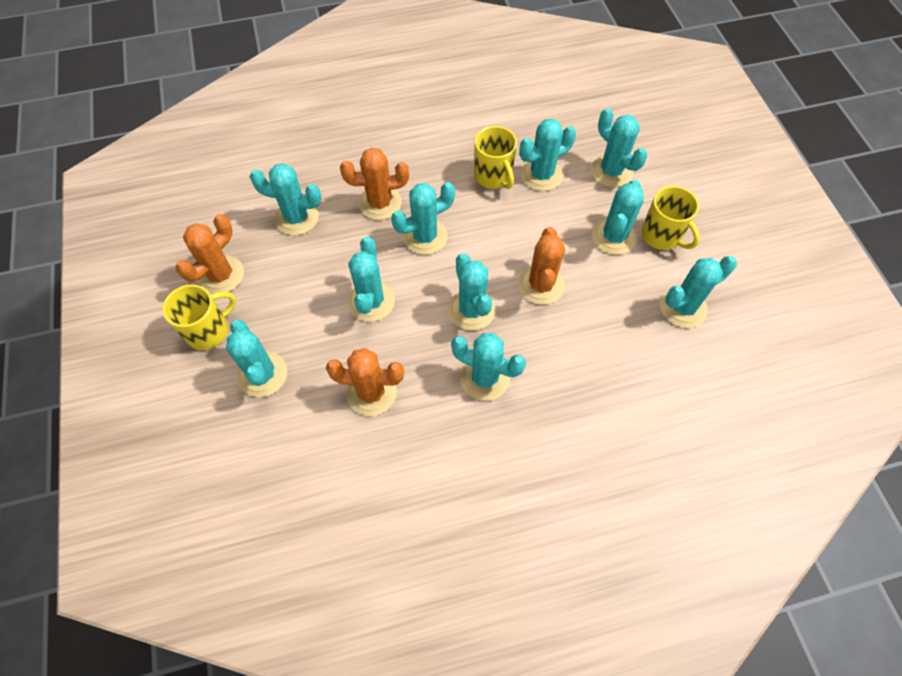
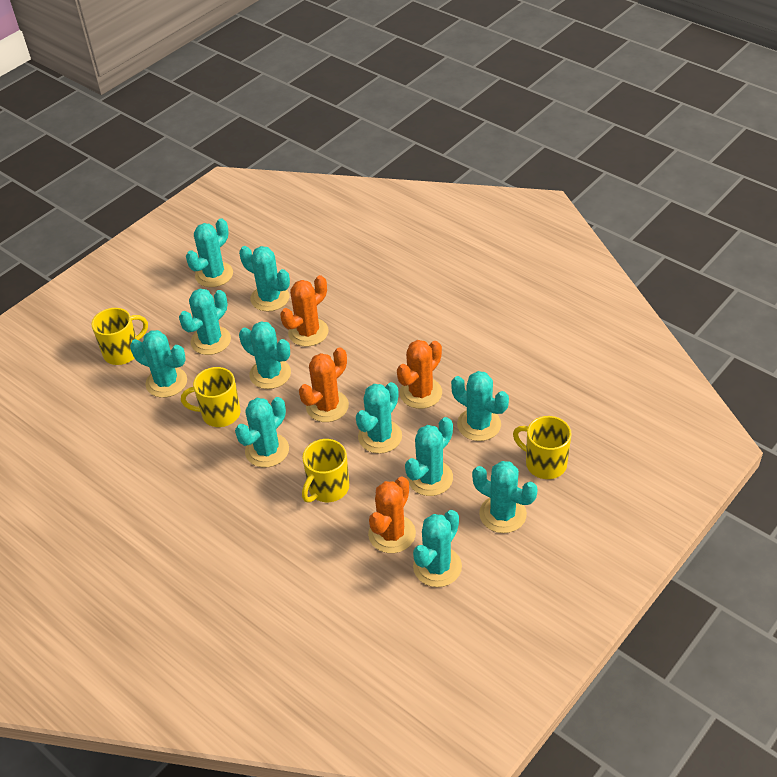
turquoise cactus: 10 -> 11
yellow mug: 3 -> 4

